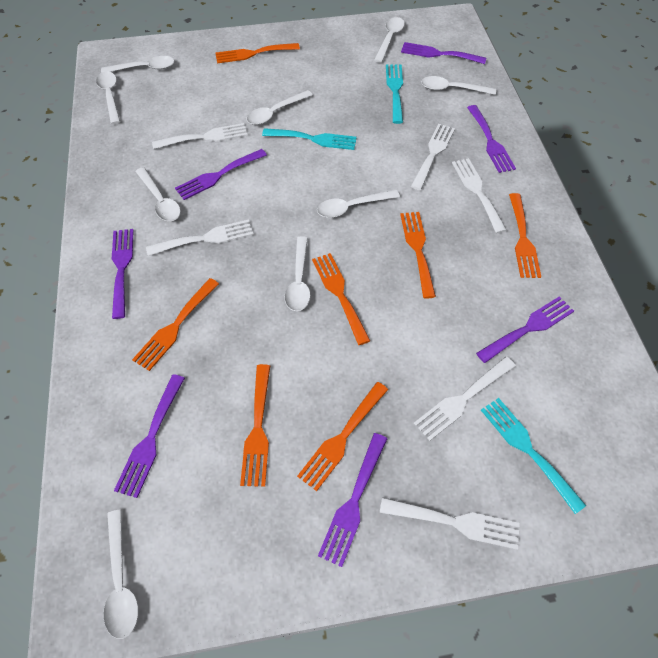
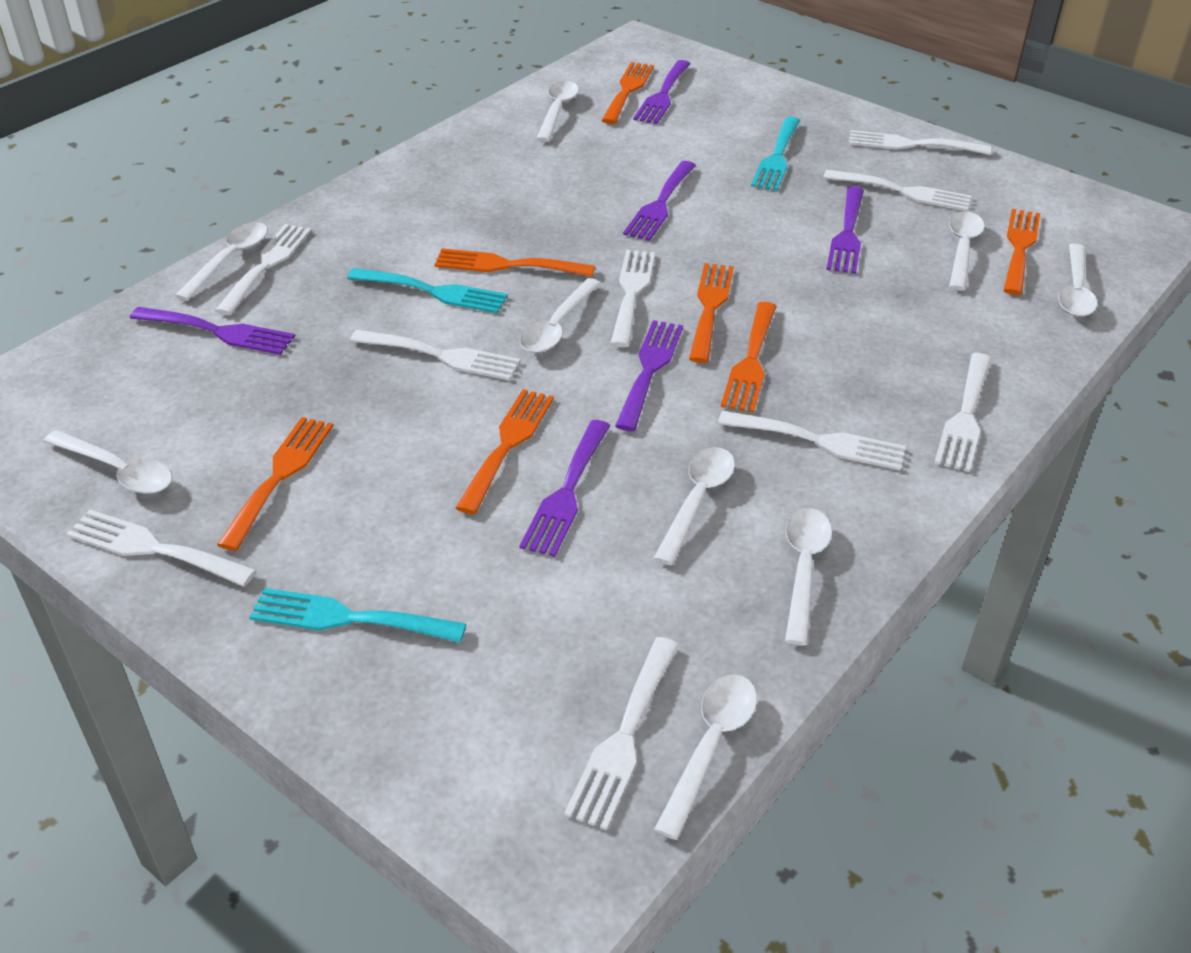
purple fork: 7 -> 6
white fork: 6 -> 9

